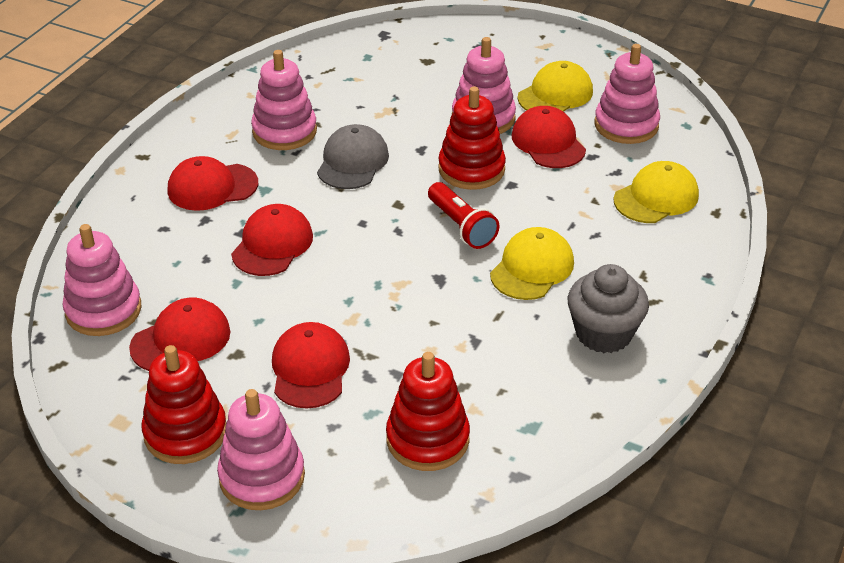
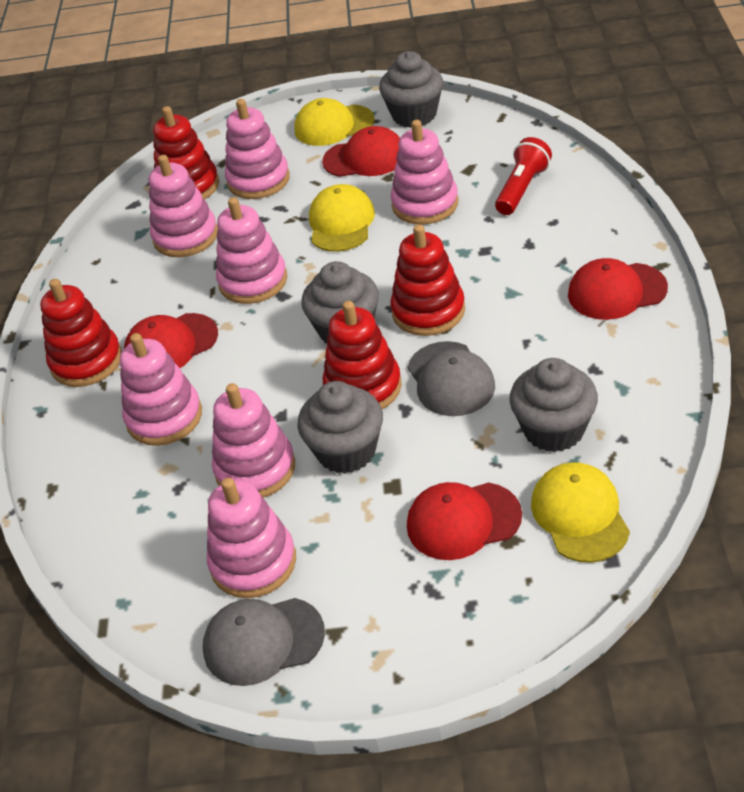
grey cap: 1 -> 2
grey cupcake: 1 -> 4
pink stacking toy: 5 -> 7
red cap: 5 -> 4
red stacking toy: 3 -> 4

